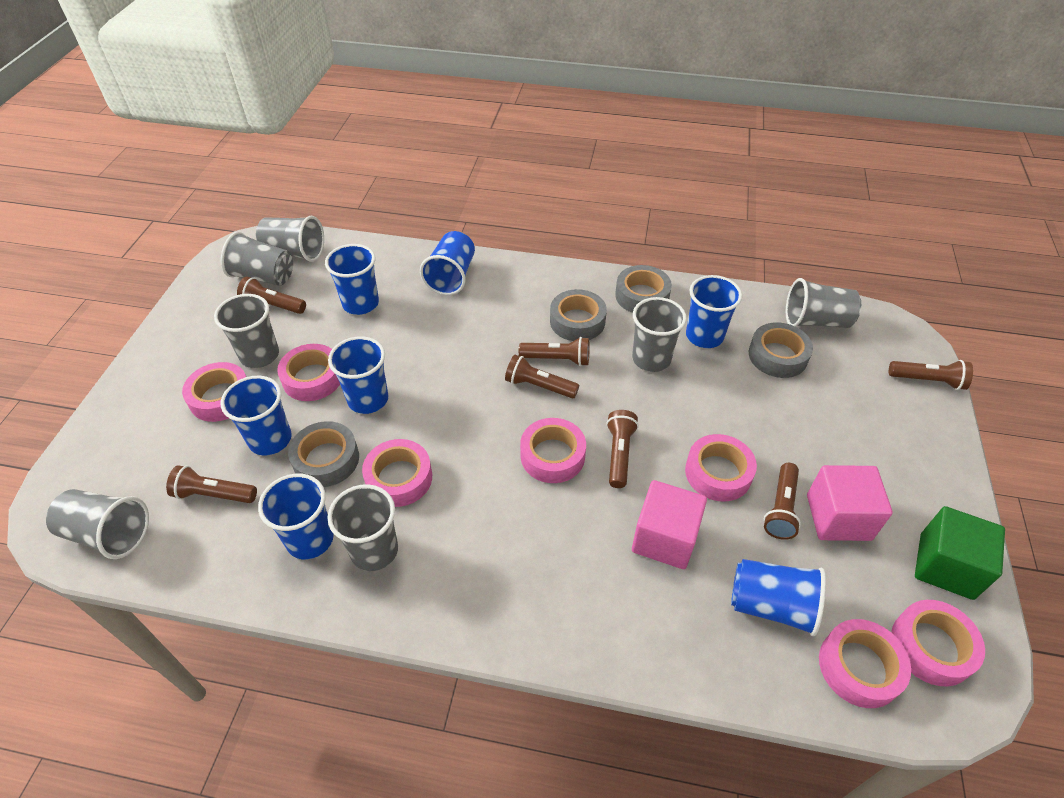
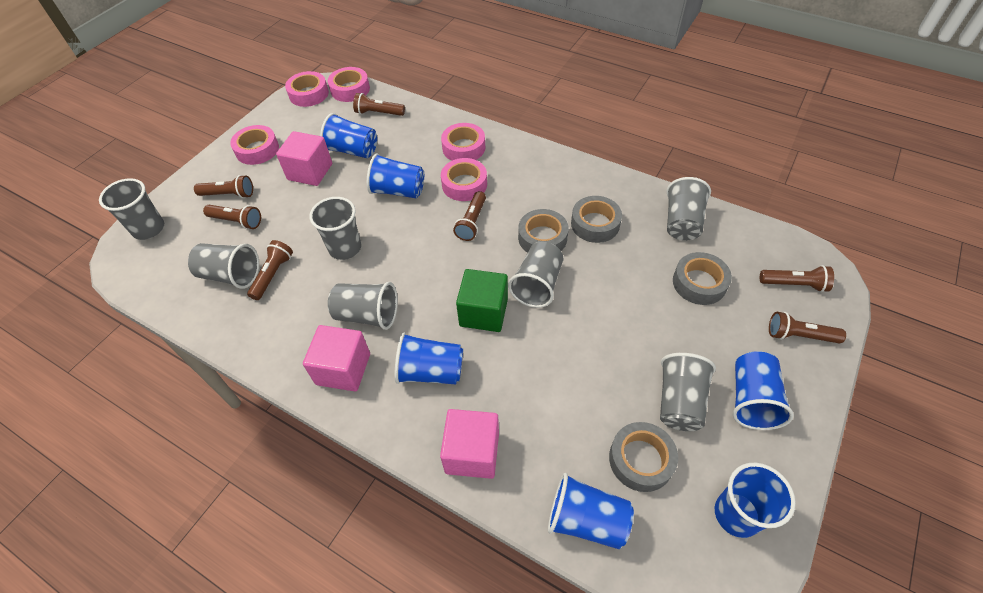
blue cup: 7 -> 6
pink cube: 2 -> 3
pink tape: 7 -> 5

